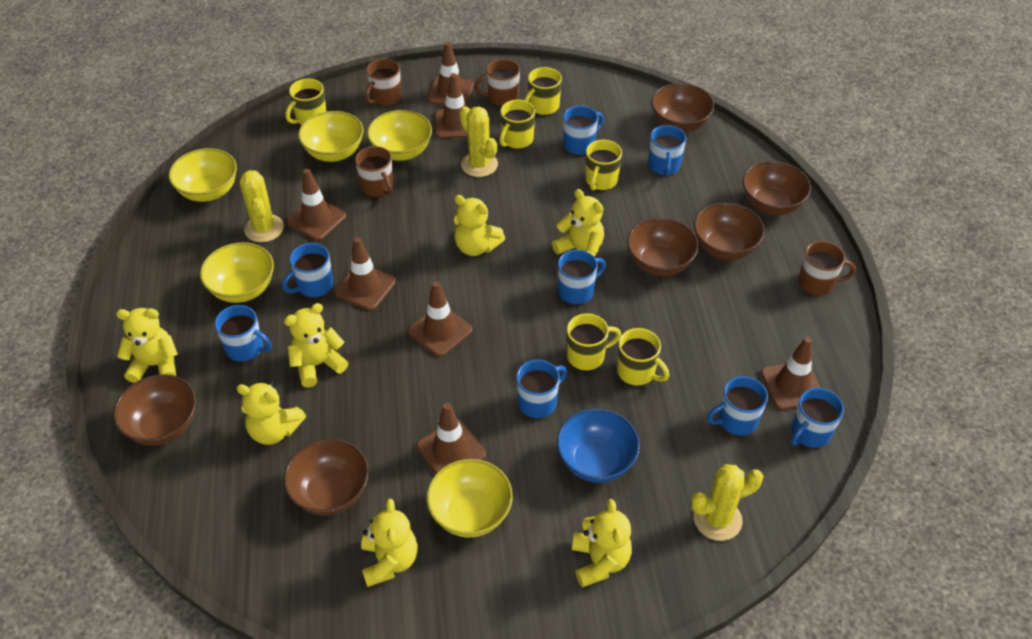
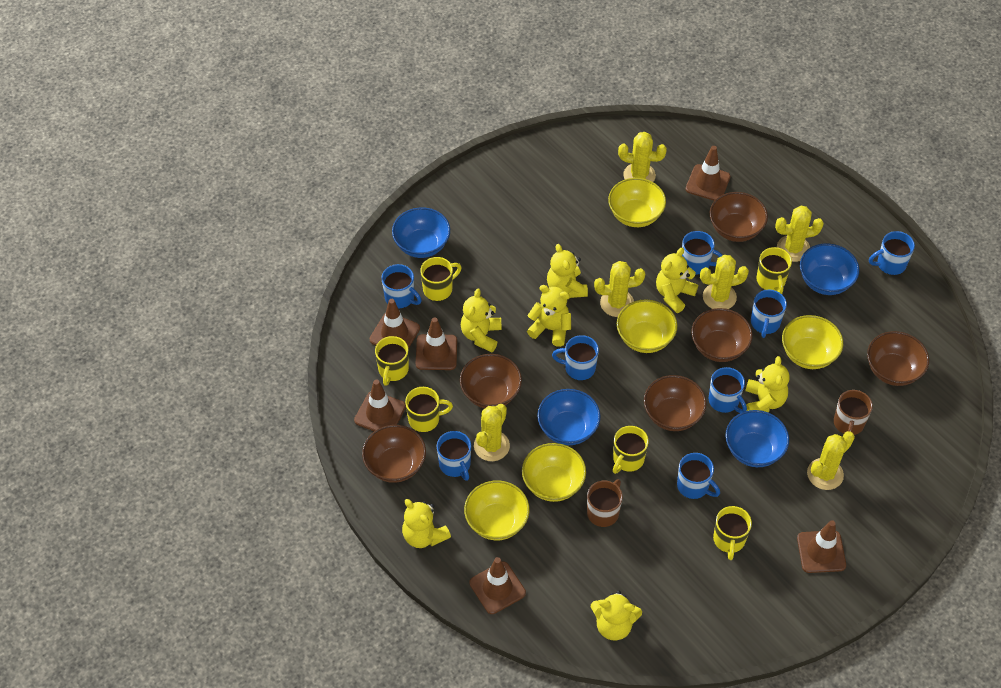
blue bowl: 1 -> 4
brown mug: 4 -> 2
brown traffic cone: 7 -> 6
yellow cactus: 3 -> 6

